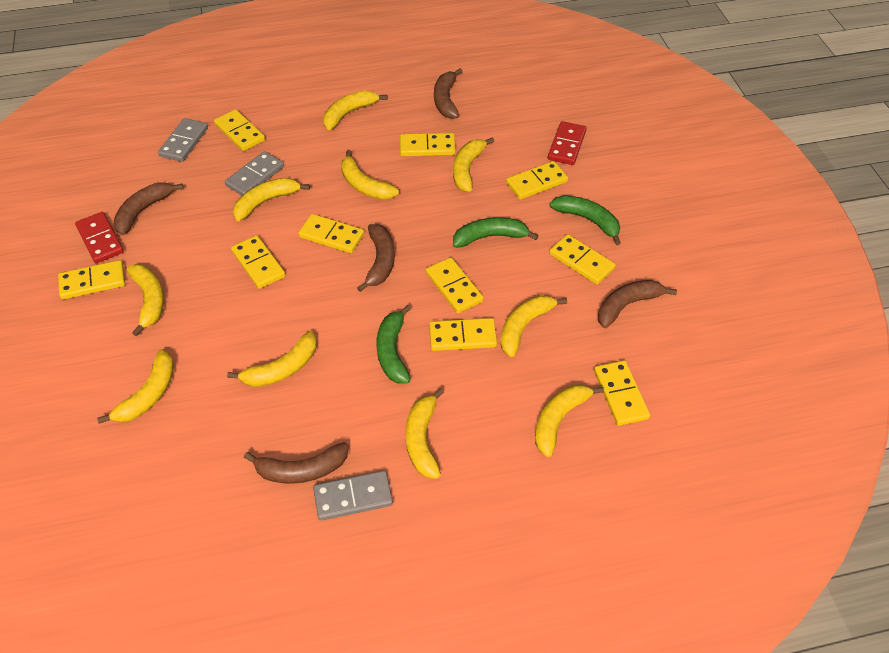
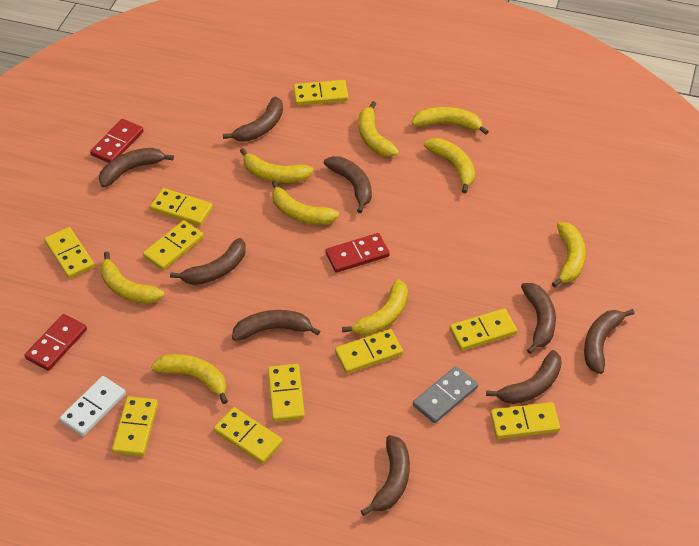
brown banana: 5 -> 9
green banana: 3 -> 0
grey domino: 3 -> 1
red domino: 2 -> 3
white domino: 0 -> 1
yellow banana: 10 -> 9

